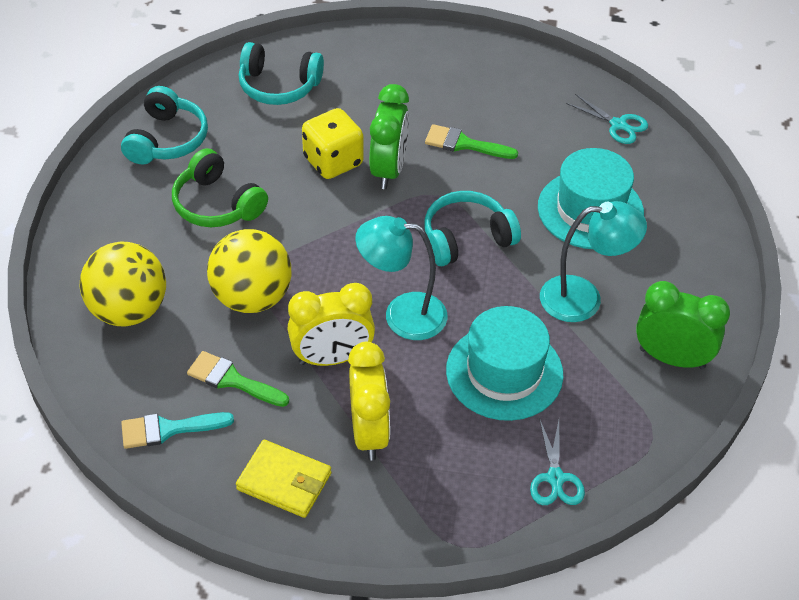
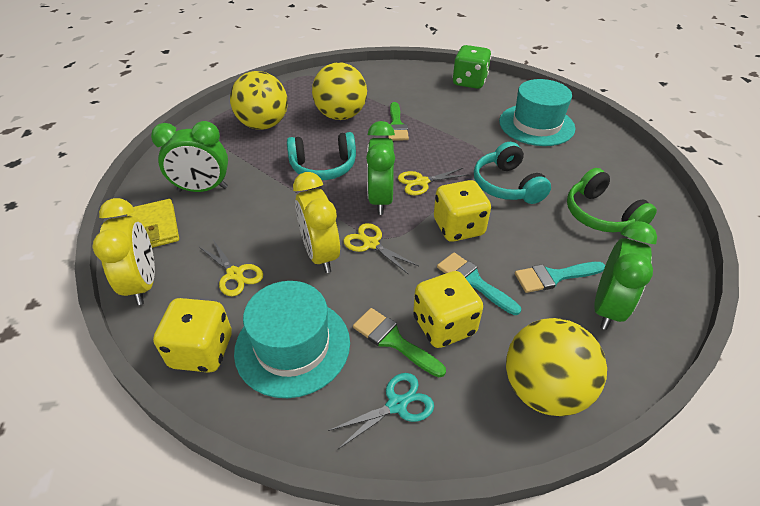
green clock: 2 -> 3
green dice: 0 -> 1
turquoise brush: 1 -> 2
turquoise headphones: 3 -> 2
turquoise lamp: 2 -> 0
turquoise scissors: 2 -> 1
yellow ball: 2 -> 3
yellow dice: 1 -> 3
yellow scissors: 0 -> 3

